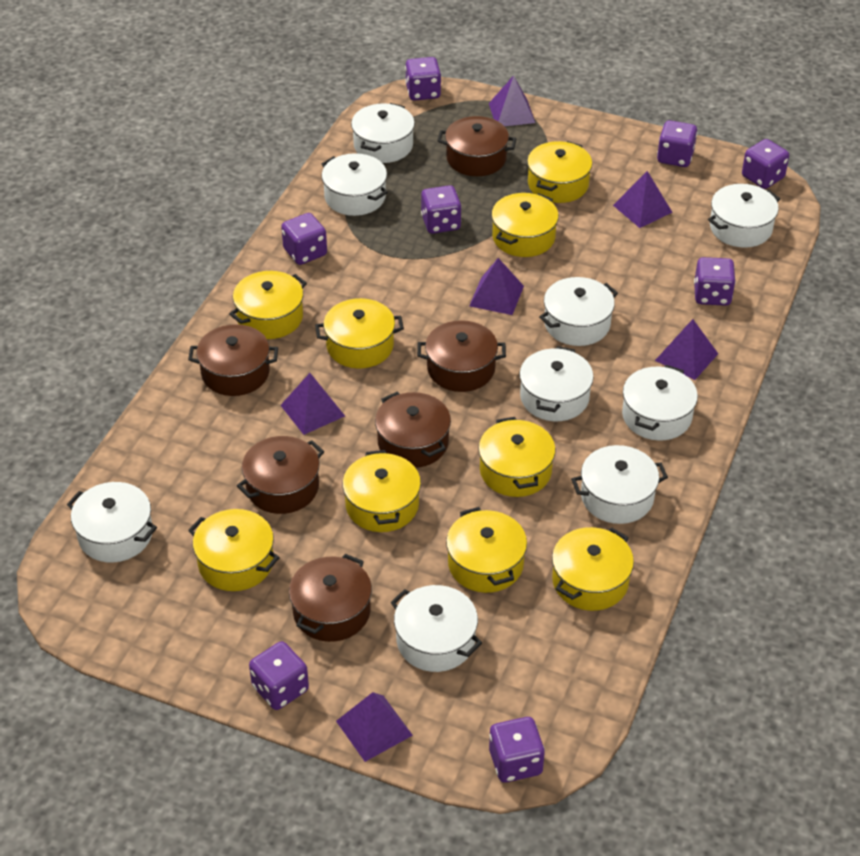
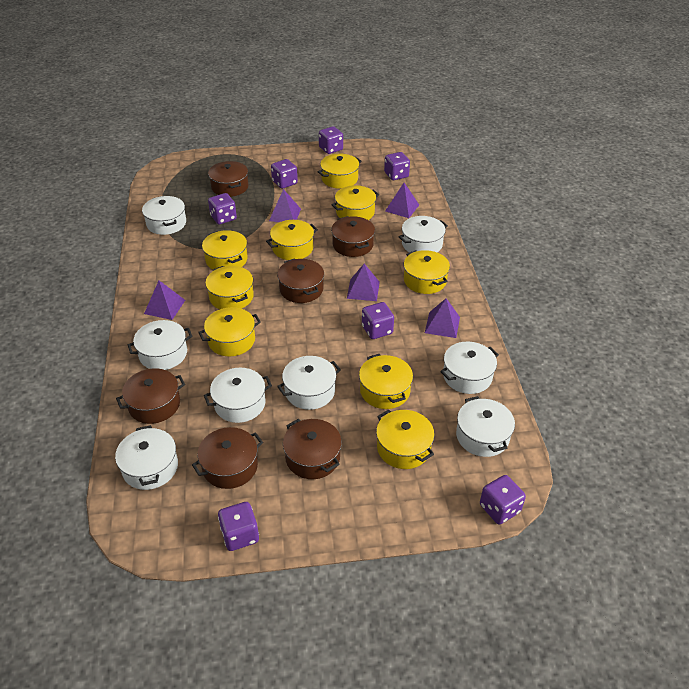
purple dice: 8 -> 7
purple pyramid: 6 -> 5
white pot: 9 -> 8

